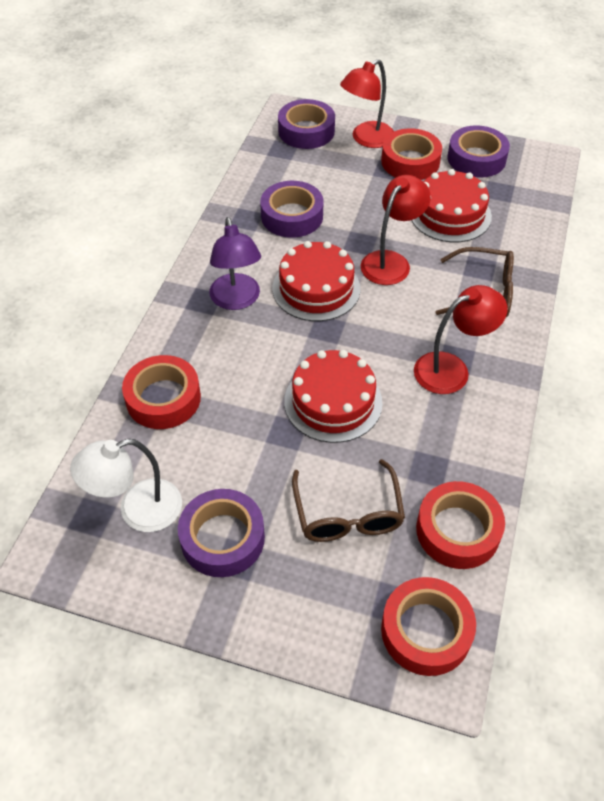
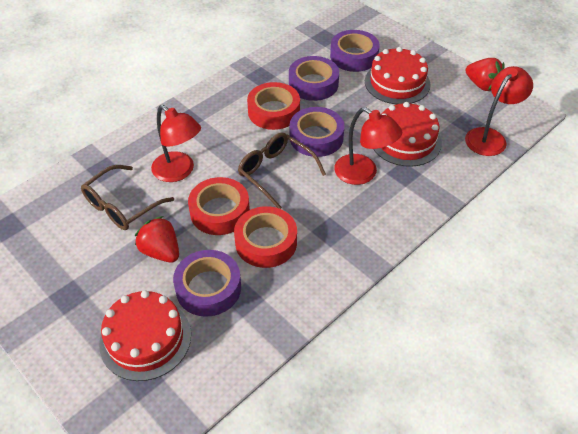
purple lamp: 1 -> 0
red strawberry: 0 -> 2
red tape: 4 -> 3
white lamp: 1 -> 0

